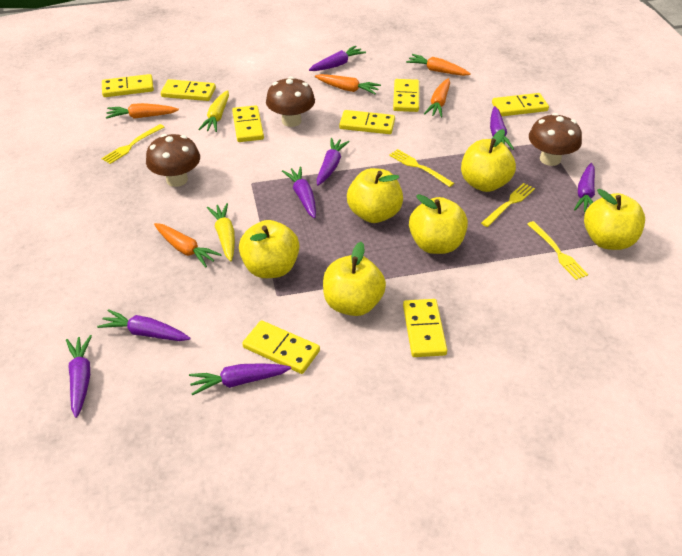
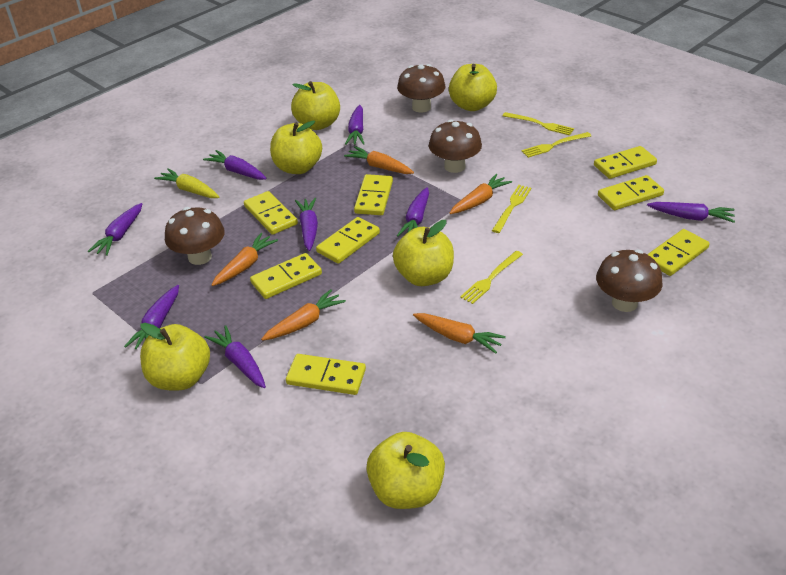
brown mushroom: 3 -> 4
yellow carrot: 2 -> 1

